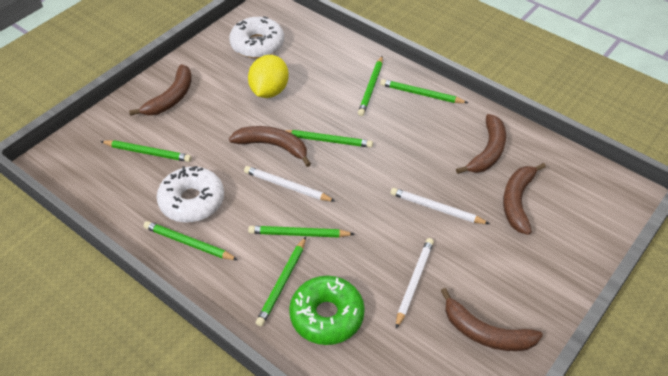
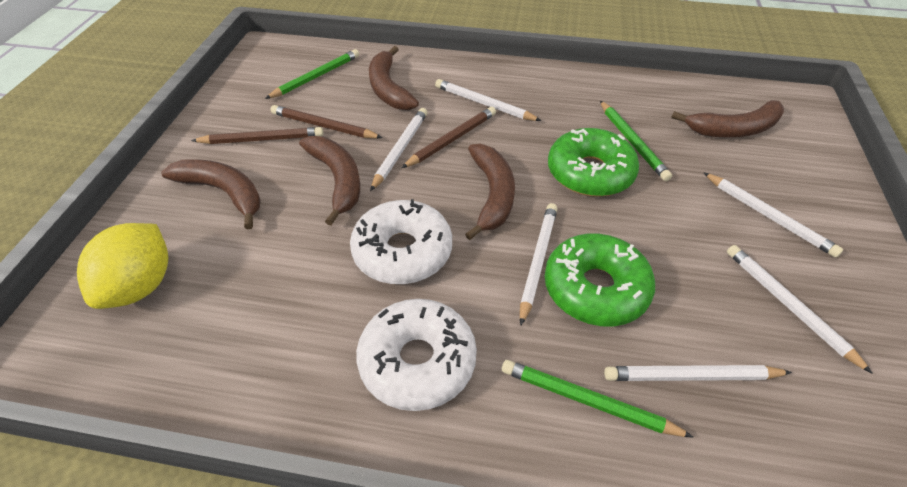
brown pencil: 0 -> 3
green donut: 1 -> 2
green pencil: 7 -> 3
white pencil: 3 -> 6

